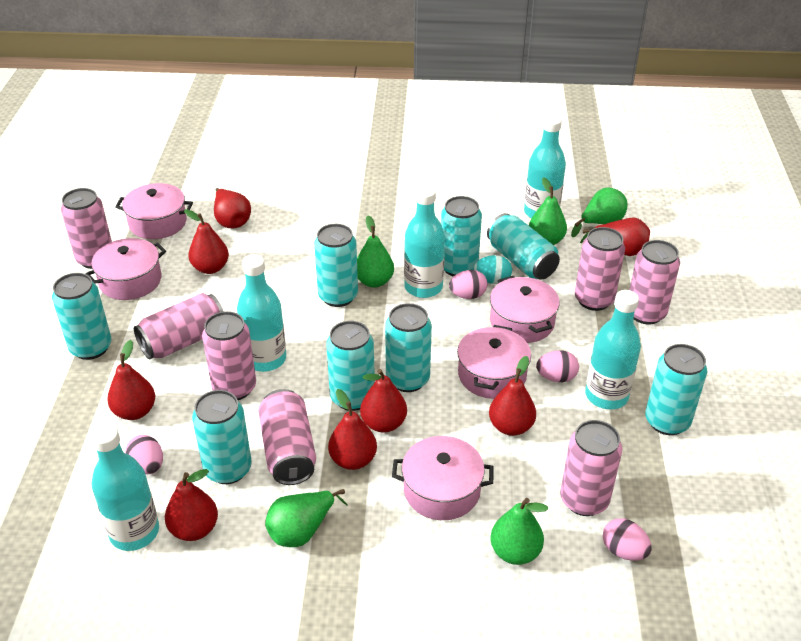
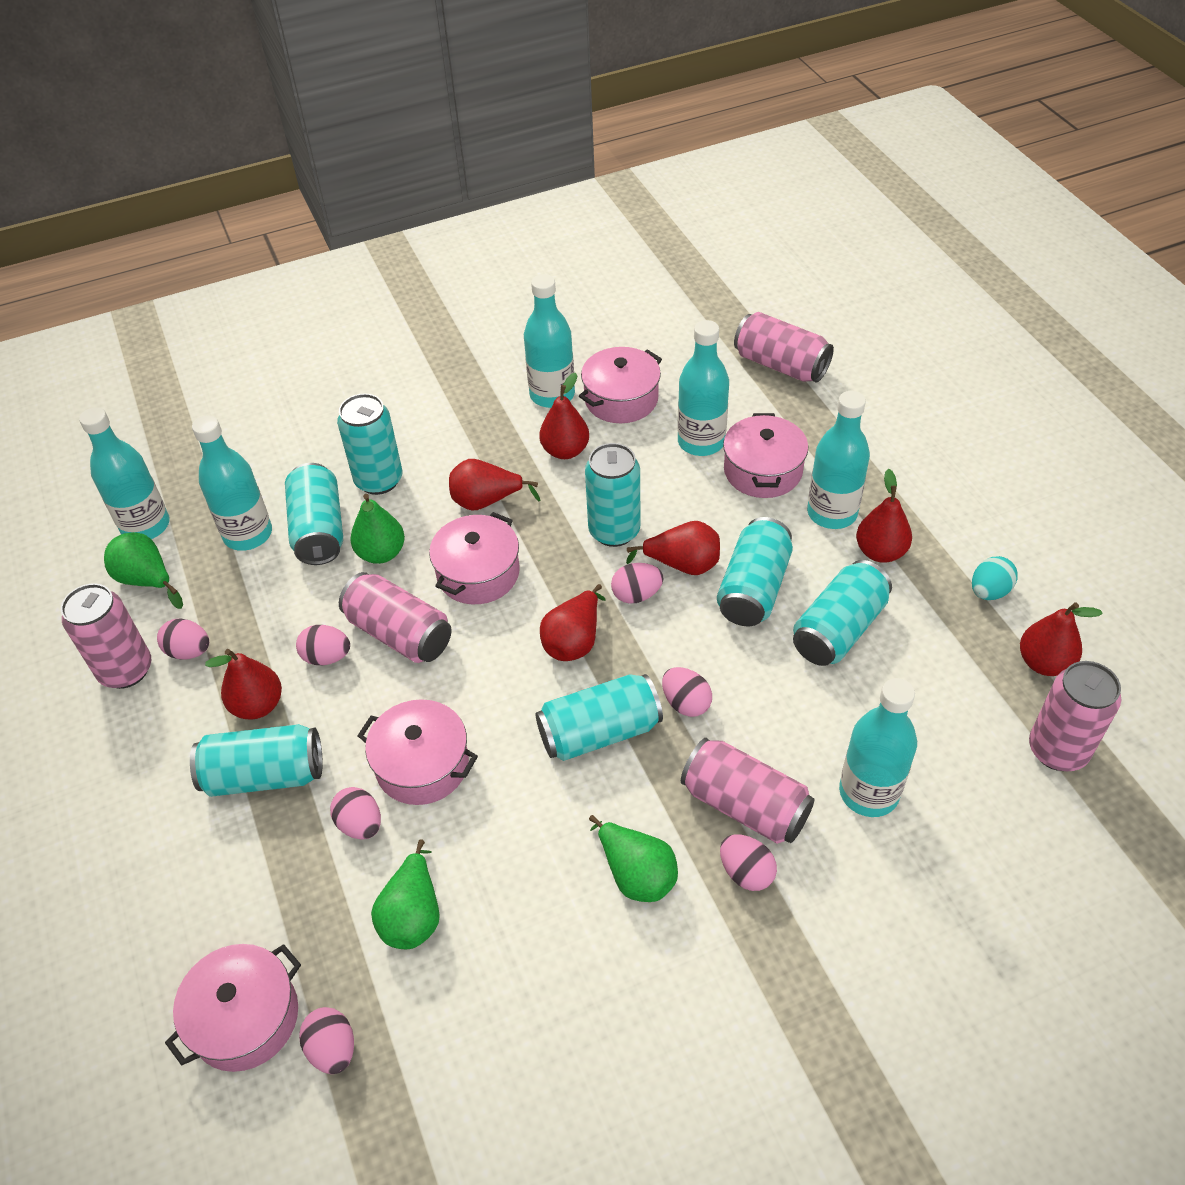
green pear: 5 -> 4
pink can: 7 -> 5
pink egg: 4 -> 7
red pear: 8 -> 7
turquoise bottle: 5 -> 6
turquoise can: 8 -> 7

